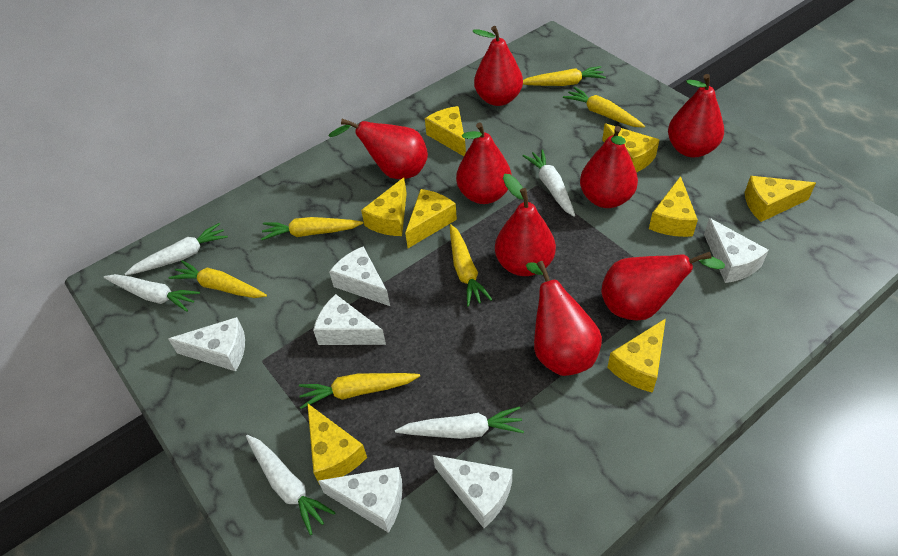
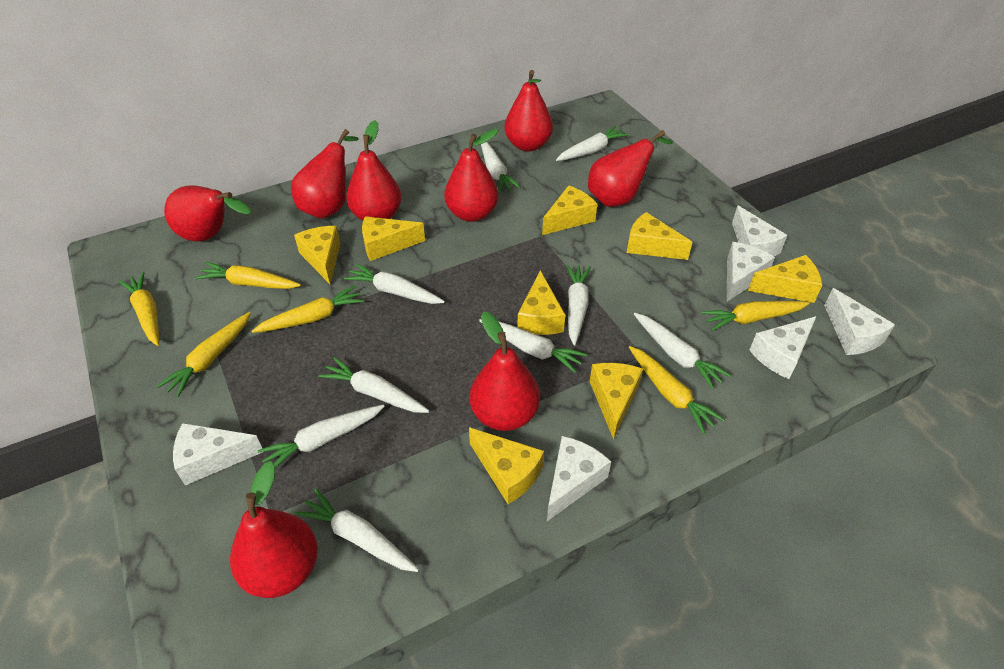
white carrot: 5 -> 9

